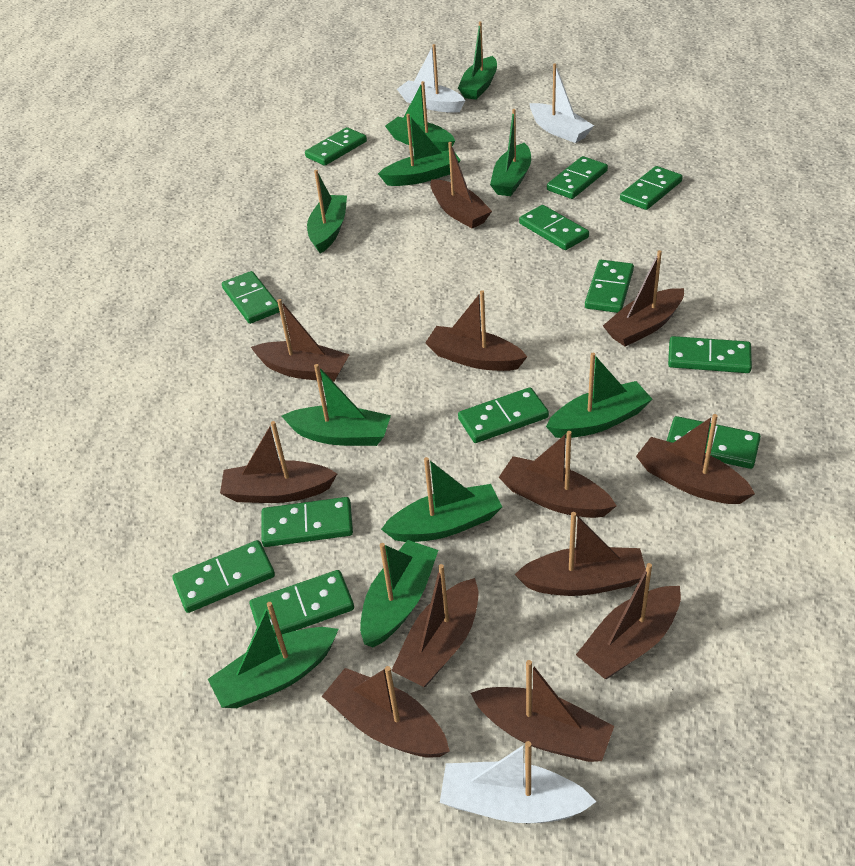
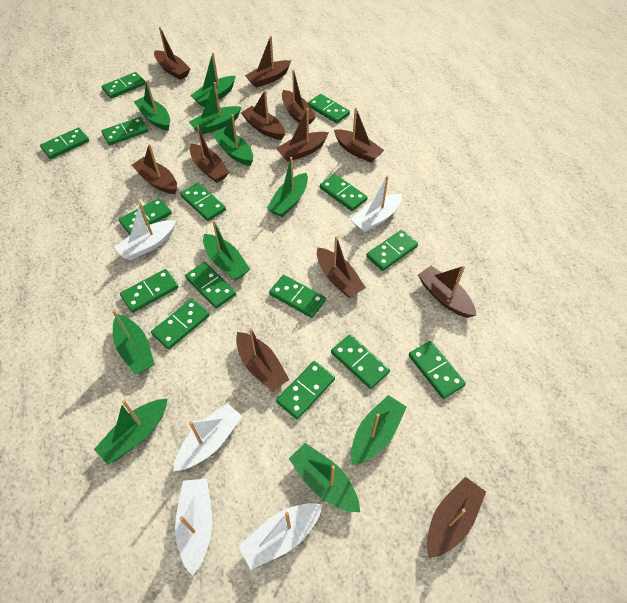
green domino: 12 -> 15
white boat: 3 -> 5

